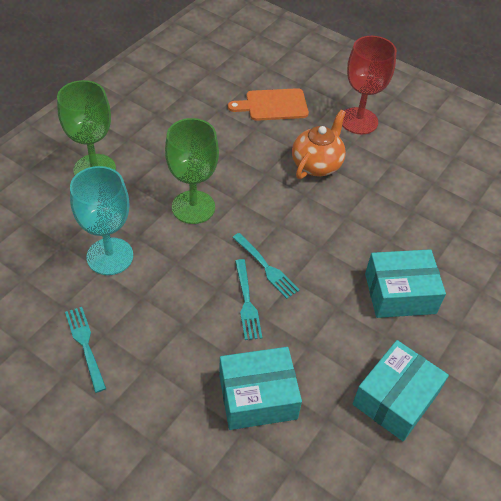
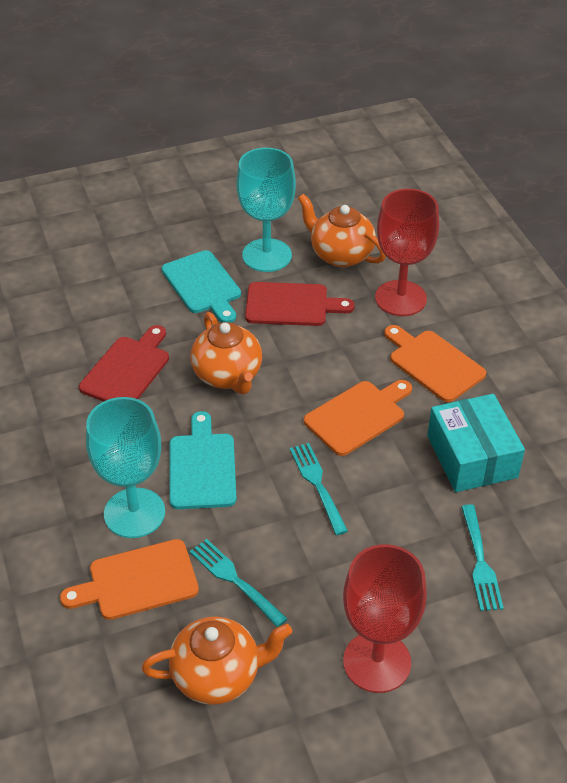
green goblet: 2 -> 0
orange cutting board: 1 -> 3
orange teapot: 1 -> 3
red cutting board: 0 -> 2
red goblet: 1 -> 2
turquoise box: 3 -> 1
turquoise cutting board: 0 -> 2
turquoise goblet: 1 -> 2

